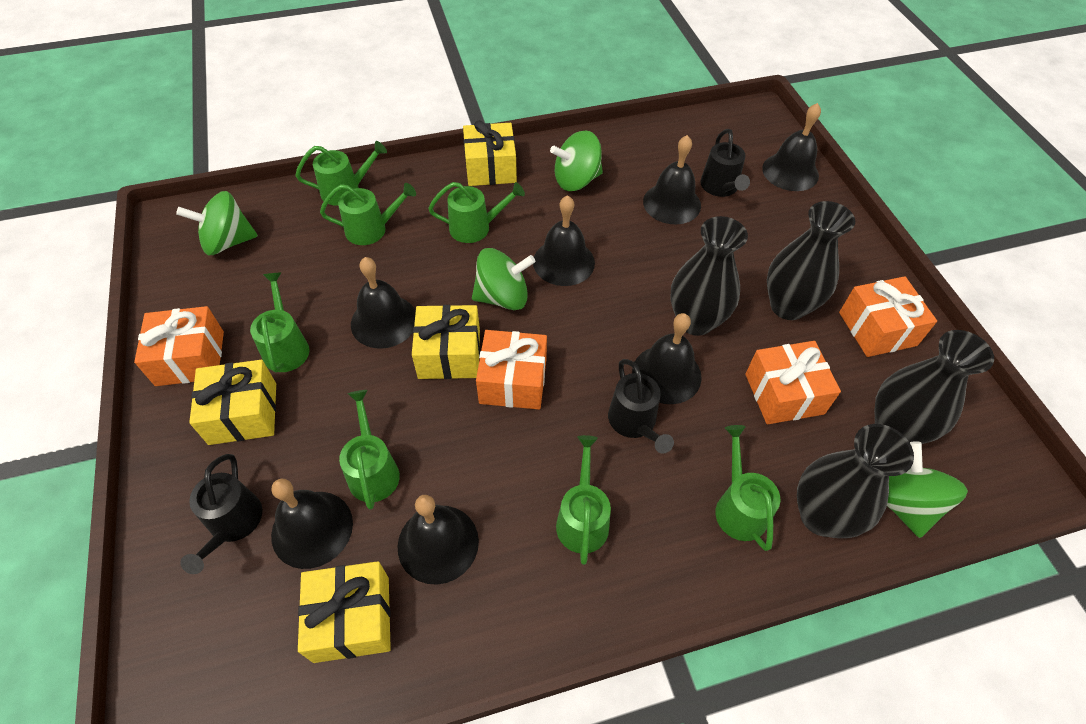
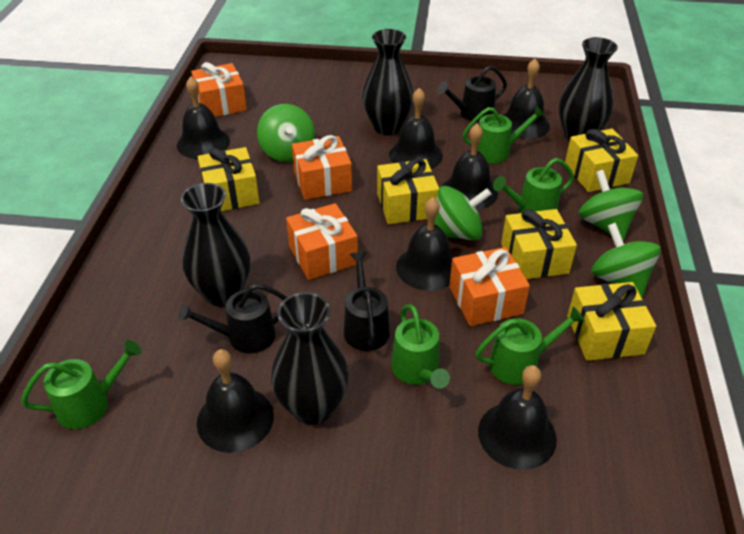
green watering can: 7 -> 5
yellow gift: 4 -> 5

